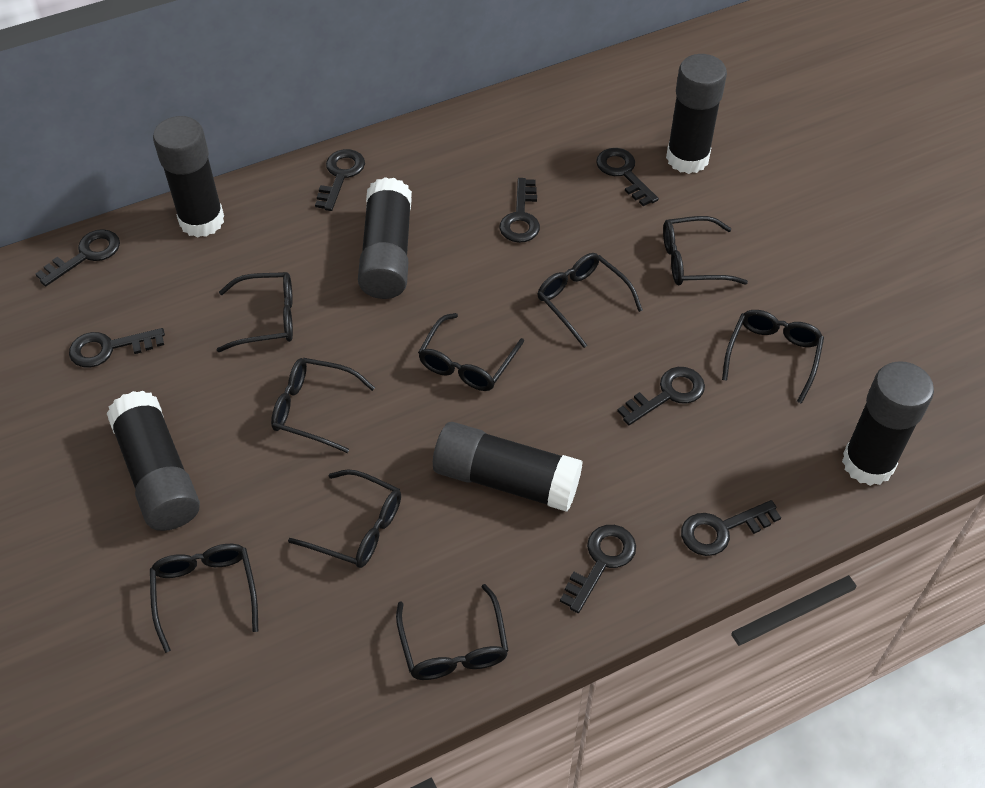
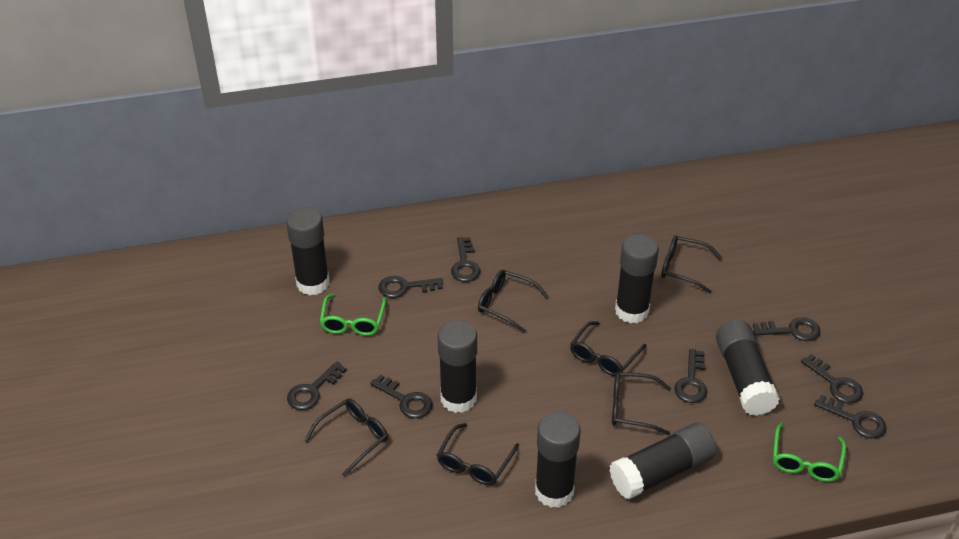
black glasses: 9 -> 6
green glasses: 0 -> 2

